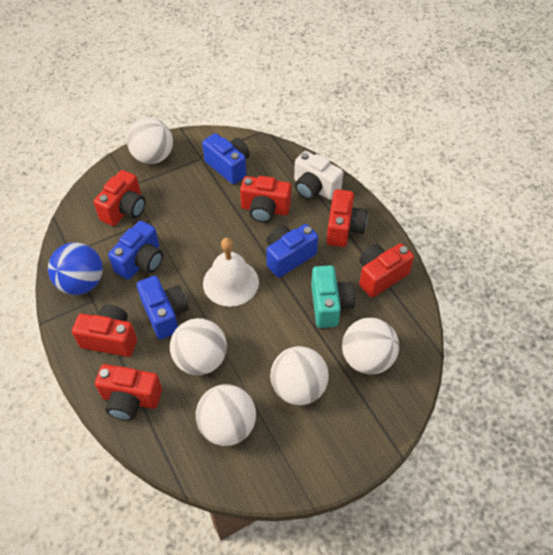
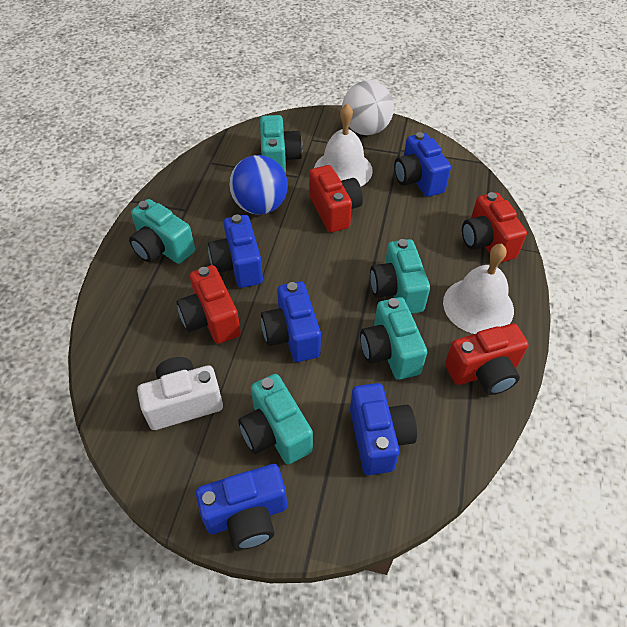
blue camera: 4 -> 5
red camera: 6 -> 4
turquoise camera: 1 -> 5
white ball: 5 -> 1
white bell: 1 -> 2

